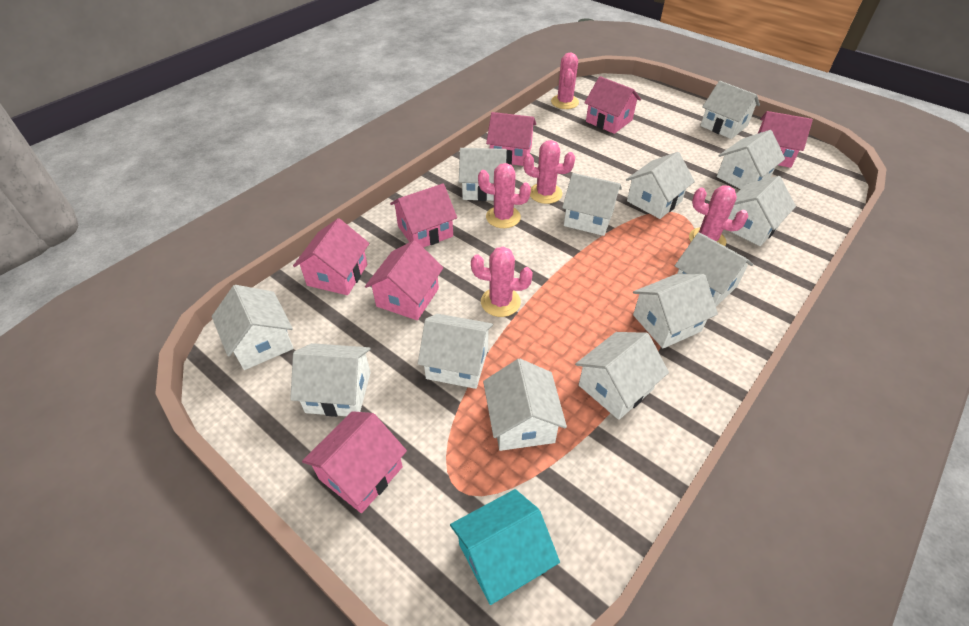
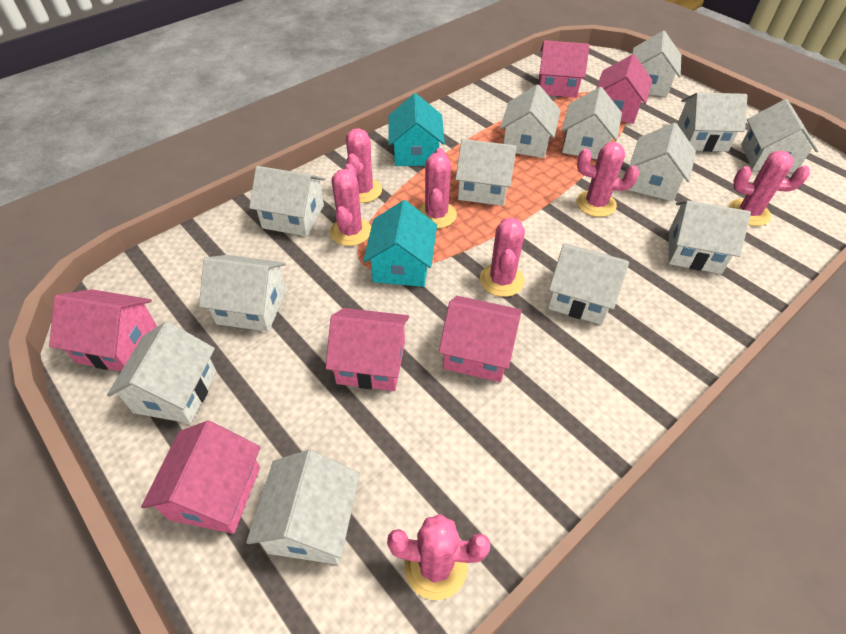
pink cactus: 5 -> 7
pink house: 7 -> 6
turquoise house: 1 -> 2

